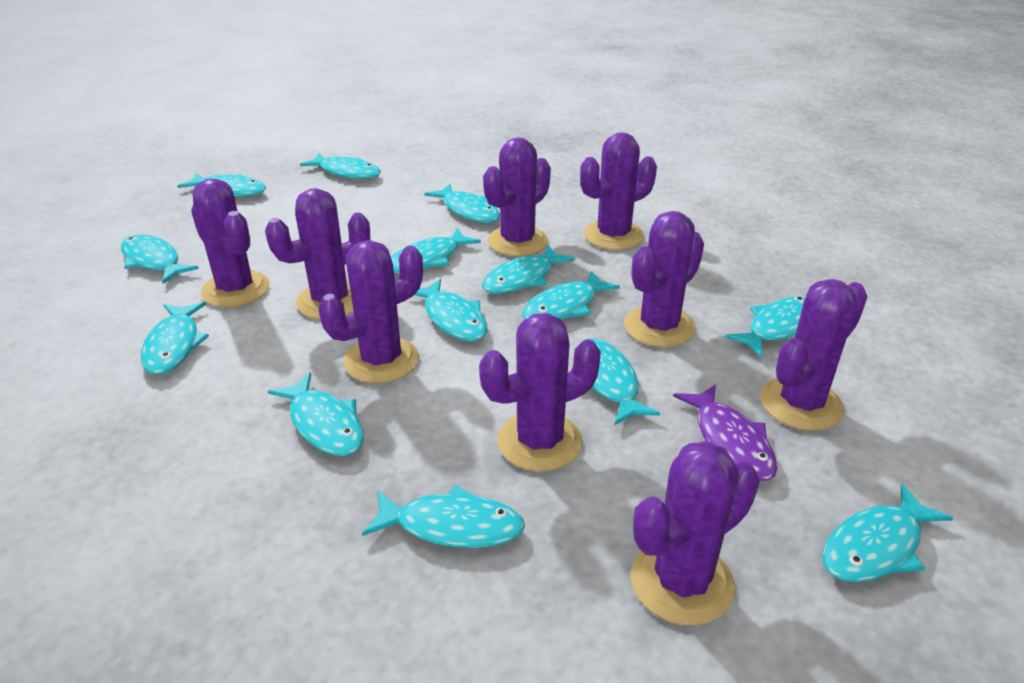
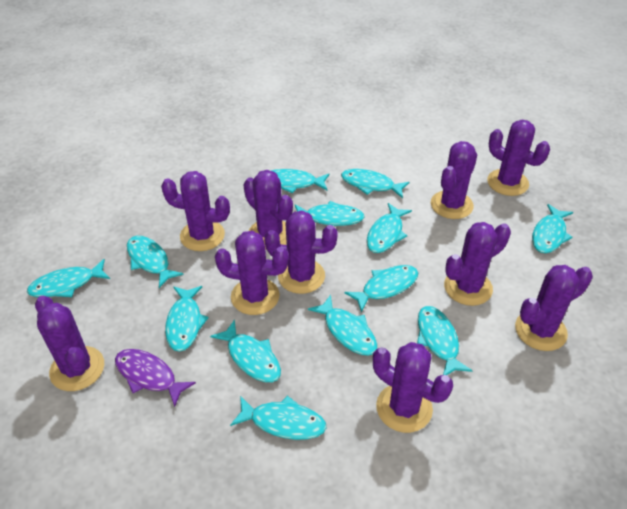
purple cactus: 9 -> 10
turquoise fish: 14 -> 13

